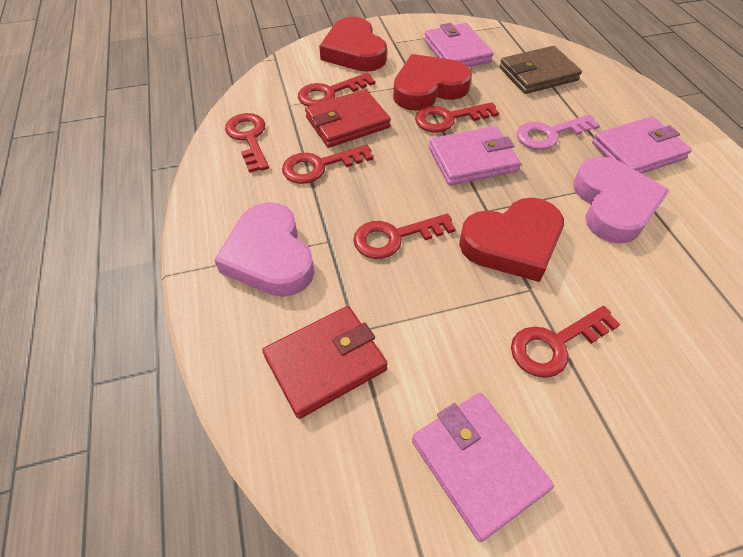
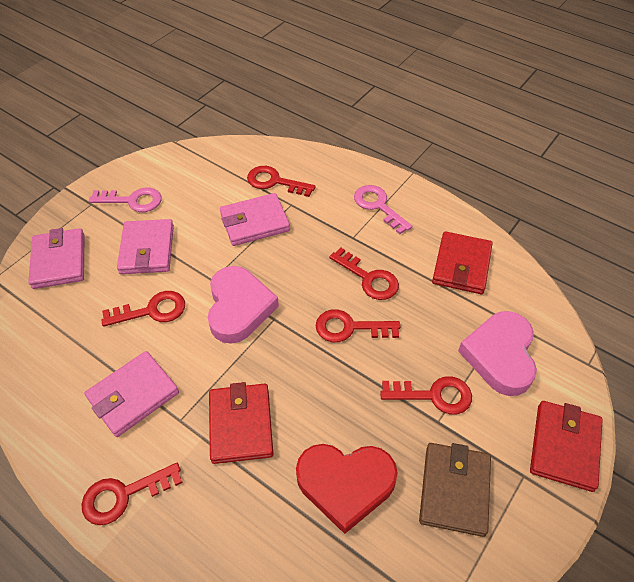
pink key: 1 -> 2
red heart: 3 -> 1
red wallet: 2 -> 3

